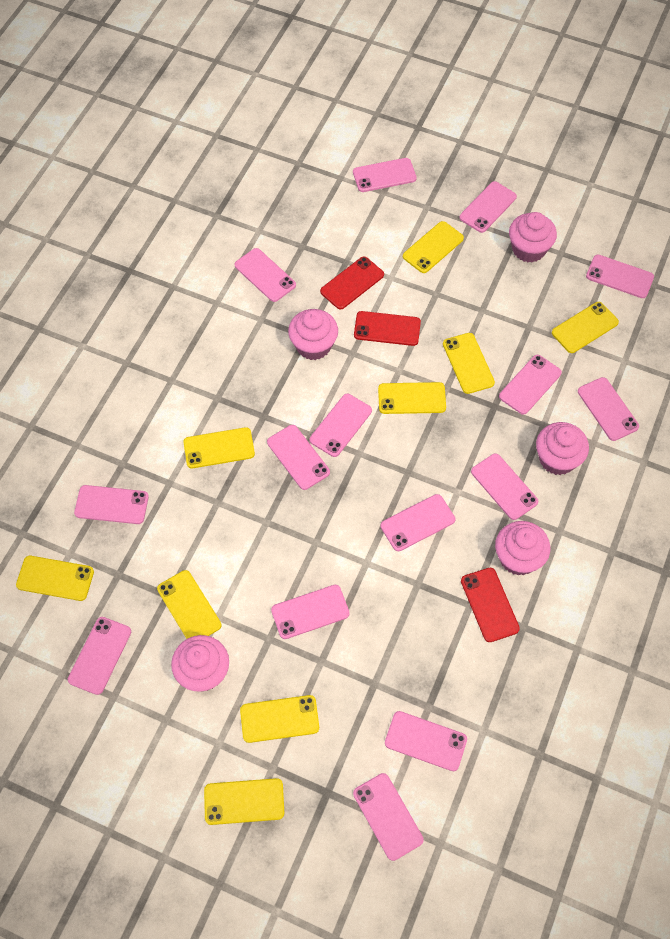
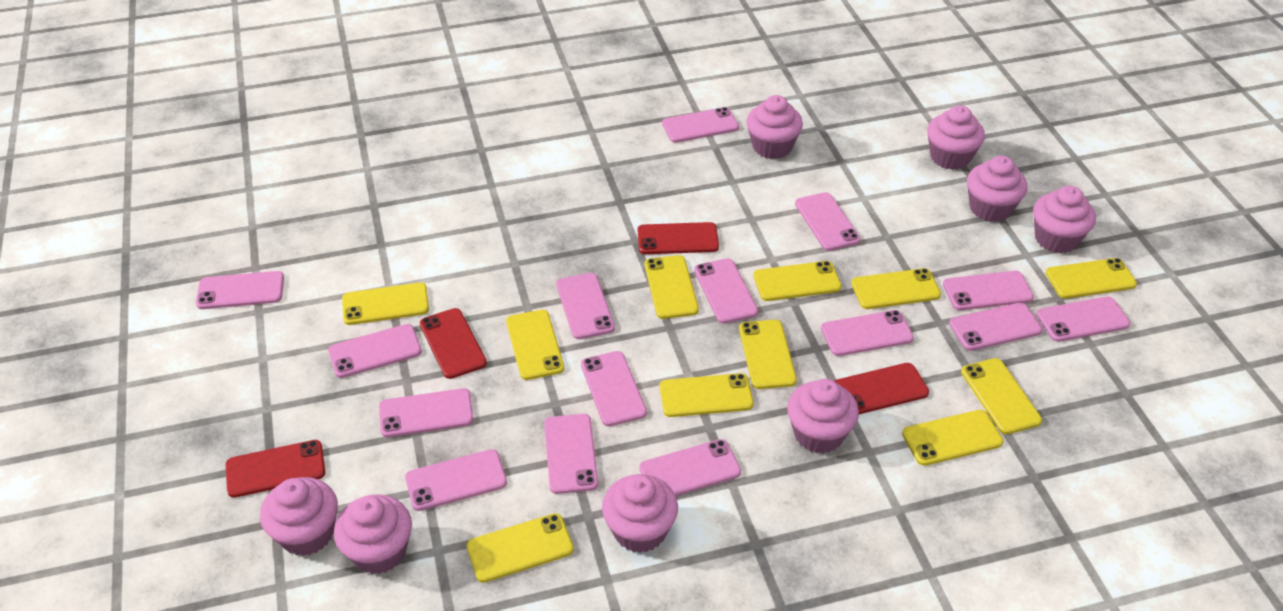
pink cupcake: 5 -> 8
red phone: 3 -> 4
yellow phone: 9 -> 11

